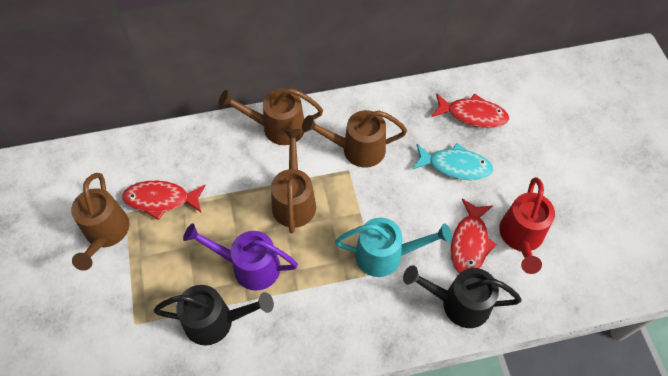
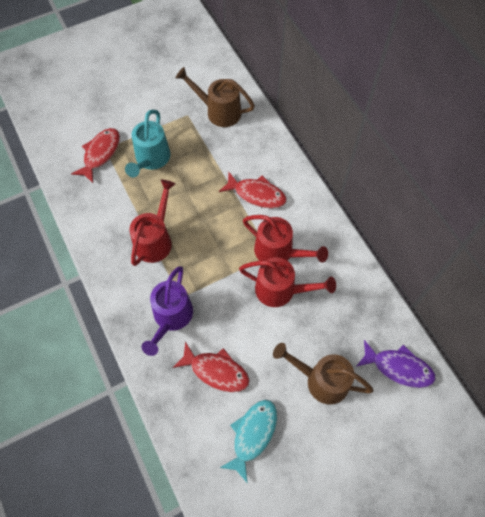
black watering can: 2 -> 0
brown watering can: 4 -> 2
purple fish: 0 -> 1
red watering can: 1 -> 3

